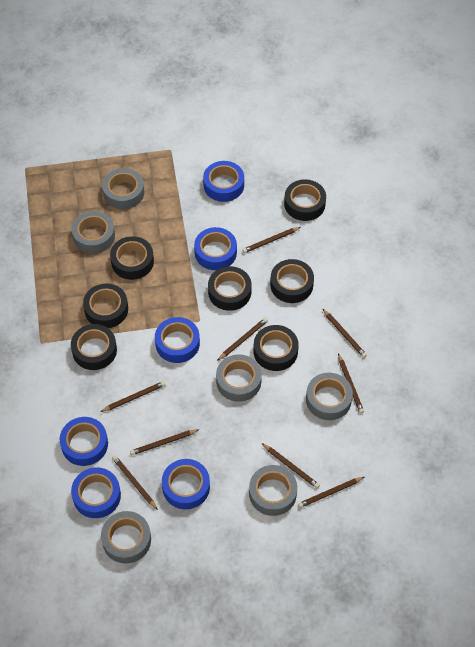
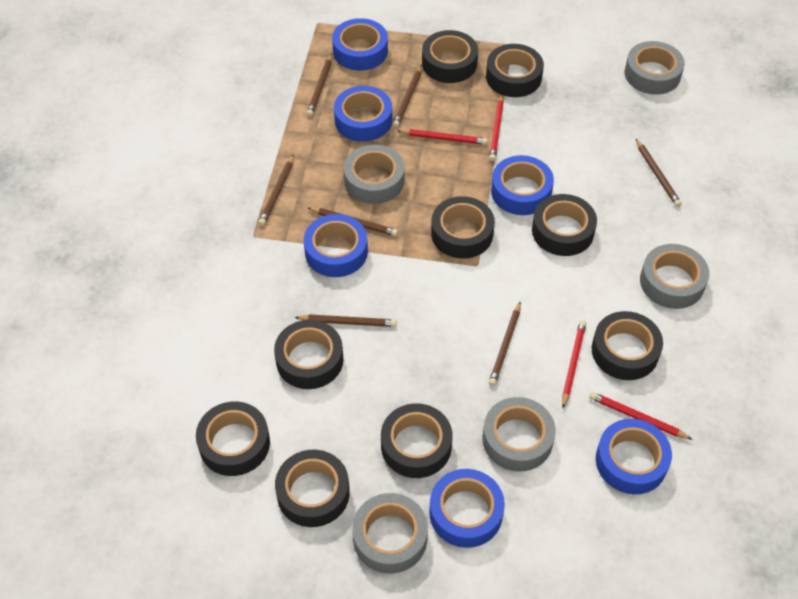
black tape: 7 -> 9
brown pencil: 9 -> 7
grey tape: 6 -> 5
red pencil: 0 -> 4

